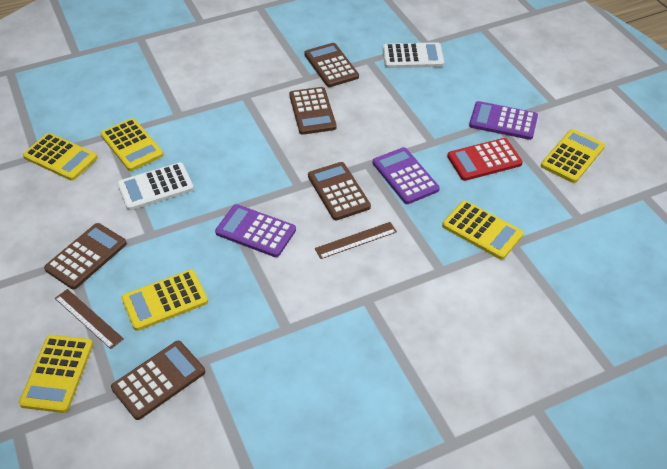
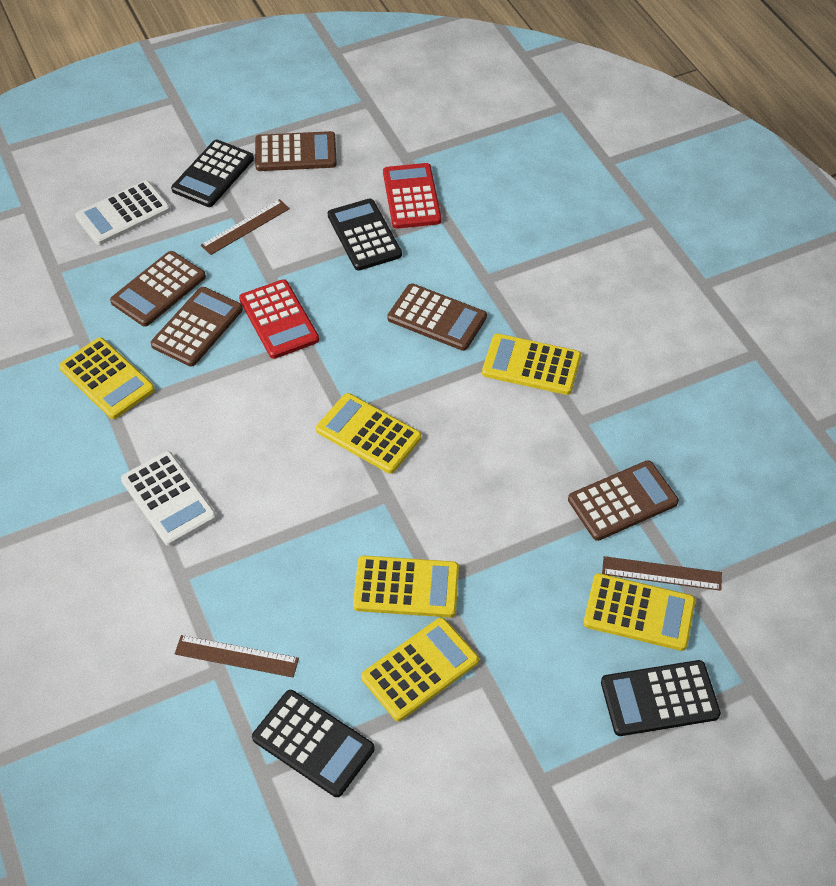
black calculator: 0 -> 4
brown ruler: 2 -> 3
purple calculator: 3 -> 0
red calculator: 1 -> 2

